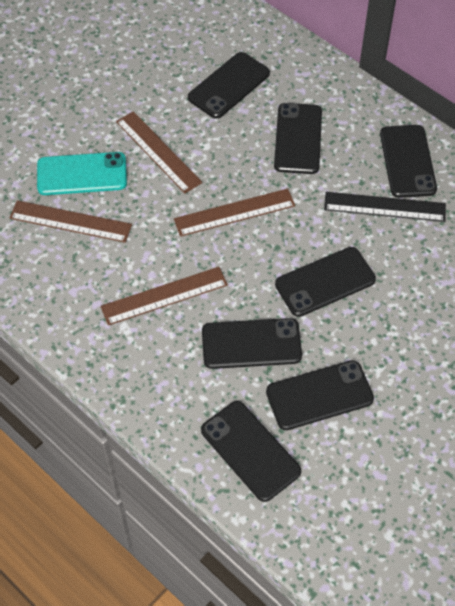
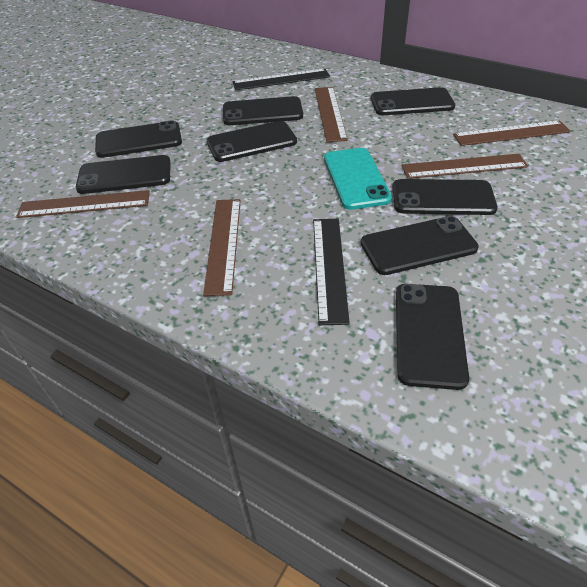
black phone: 7 -> 8
black ruler: 1 -> 2
brown ruler: 4 -> 5

